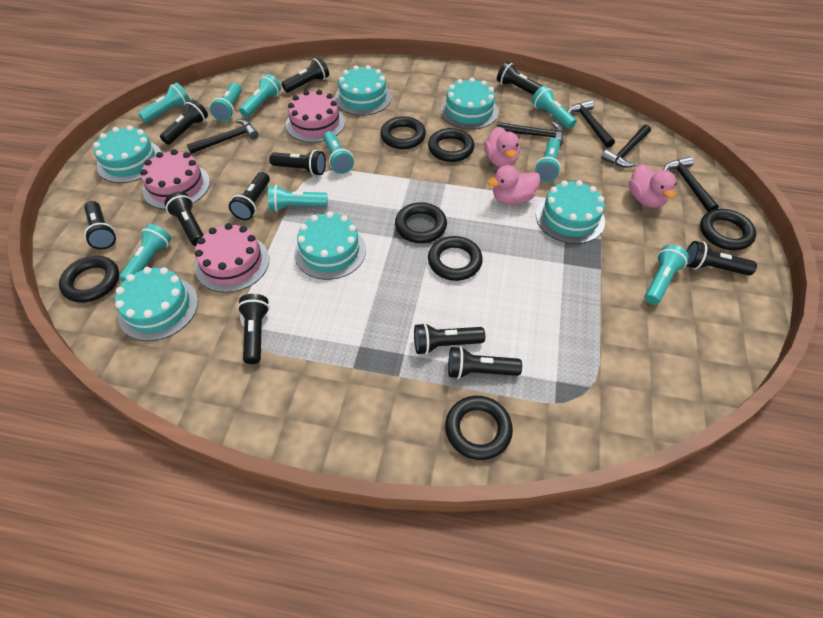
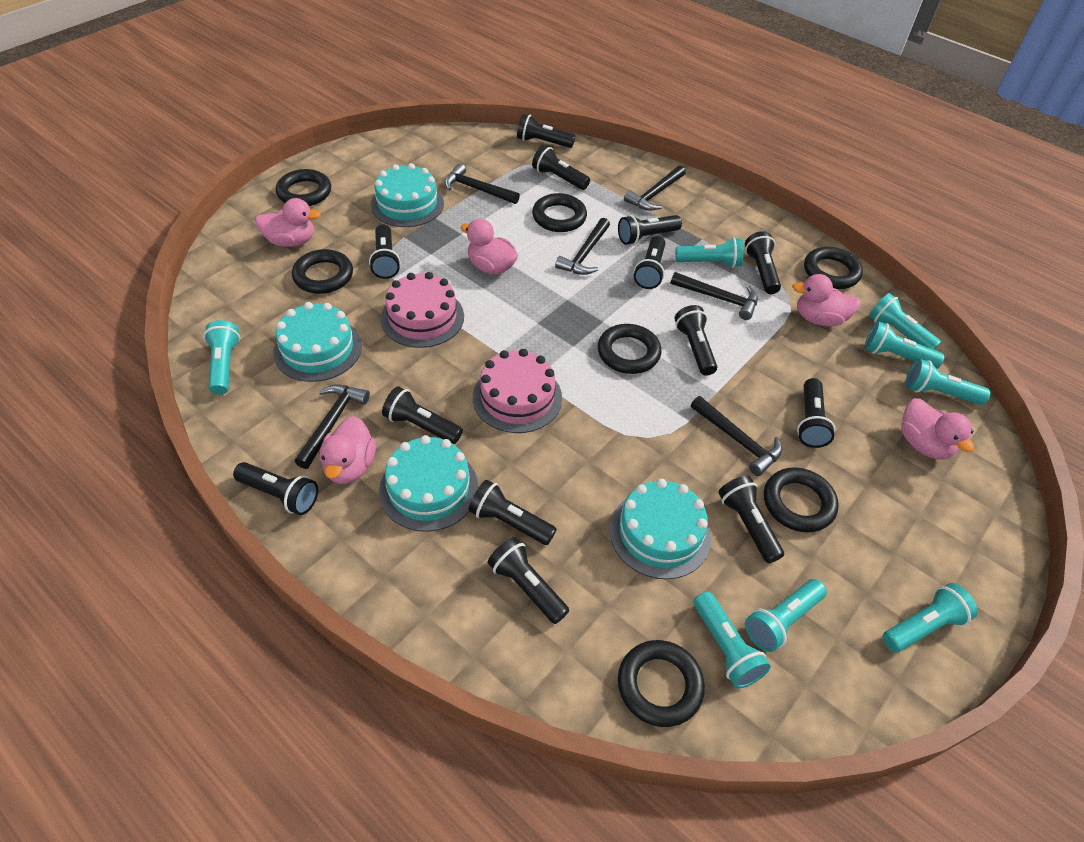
black flashlight: 11 -> 13
black hammer: 5 -> 6
pink cake: 3 -> 2
pink duck: 3 -> 5
turquoise cake: 6 -> 4
turquoise flashlight: 9 -> 8

